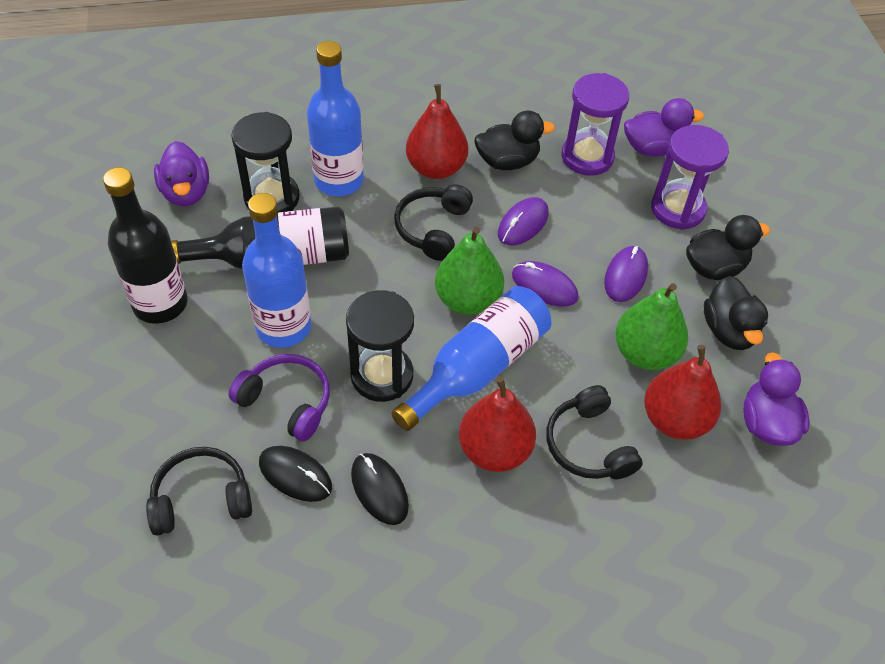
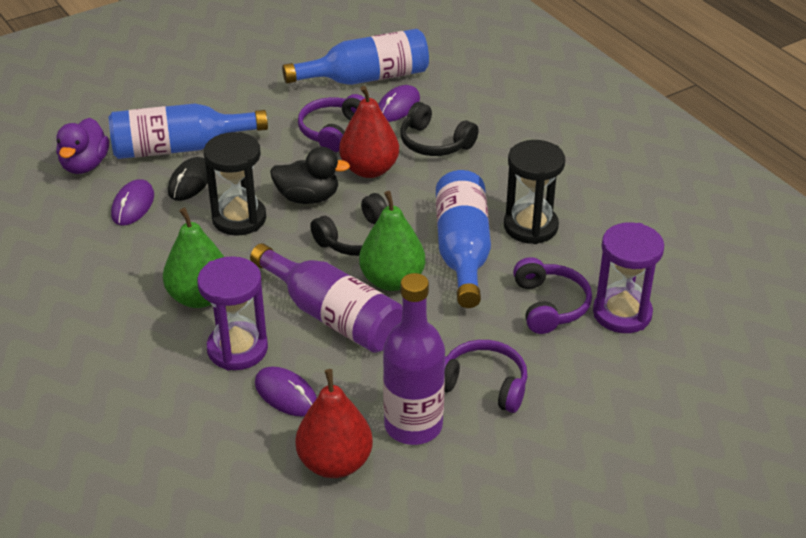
black bottle: 2 -> 0
black duck: 3 -> 1
black headphones: 3 -> 2
black mouse: 2 -> 1
purple bottle: 0 -> 2
purple duck: 3 -> 1
purple headphones: 1 -> 3
red pear: 3 -> 2

